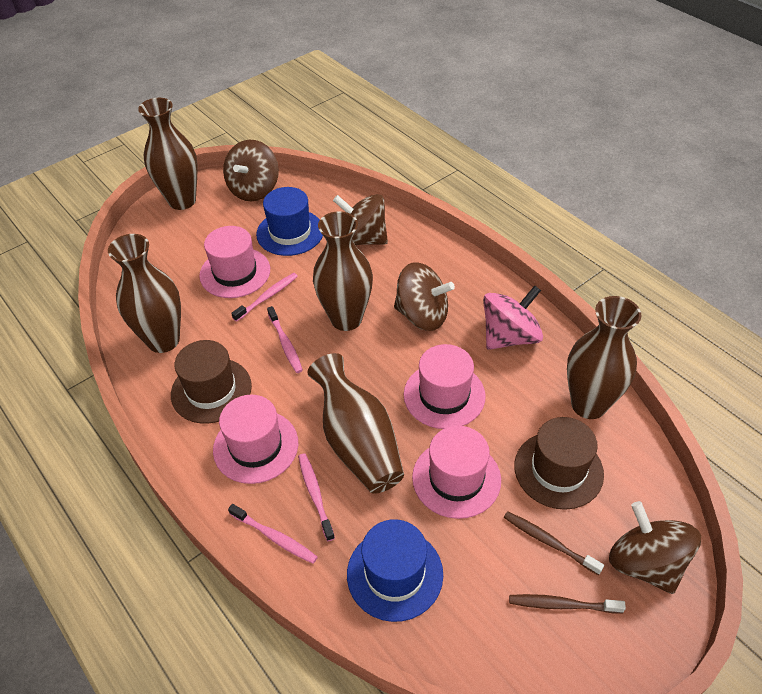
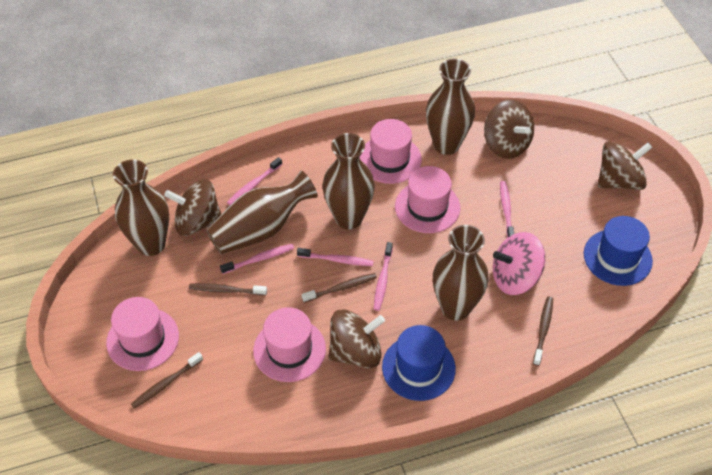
brown hat: 2 -> 0
brown toothbrush: 2 -> 4
pink toothbrush: 4 -> 5

